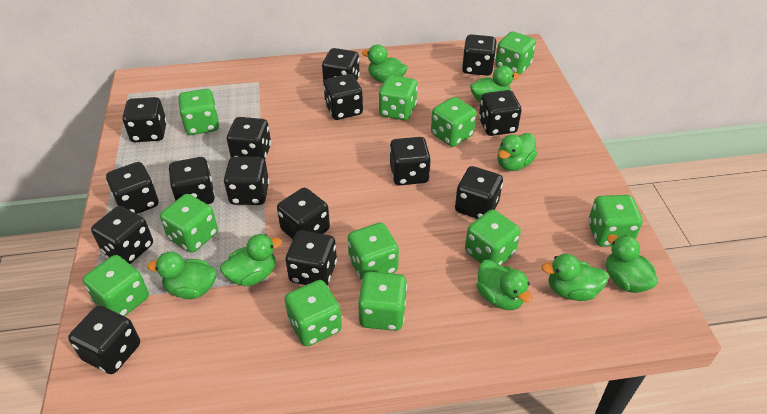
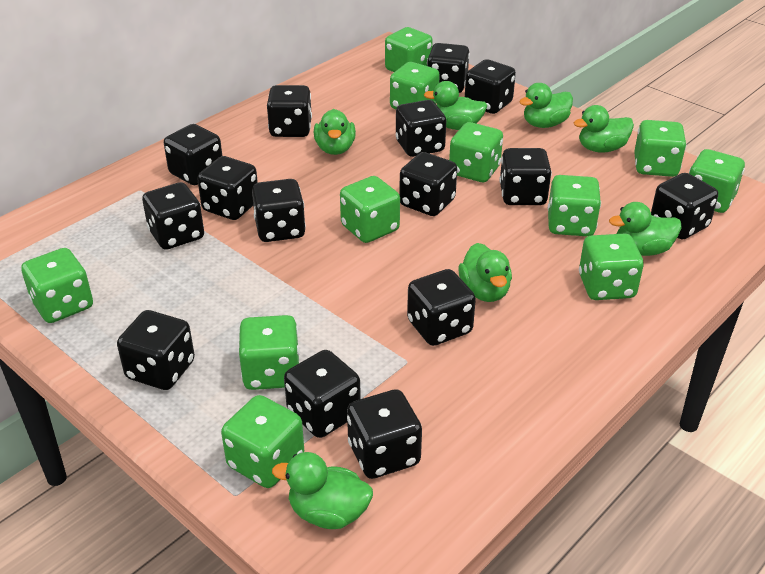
green duck: 8 -> 7

